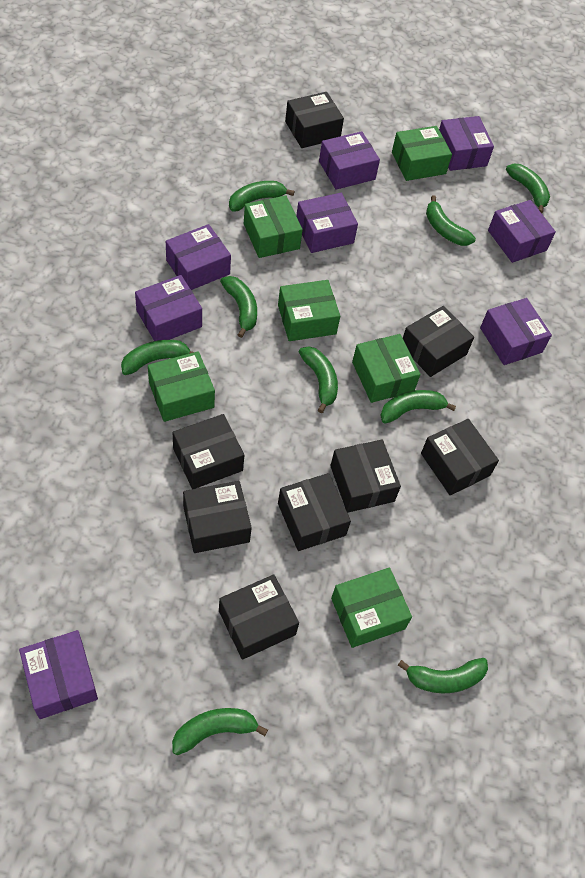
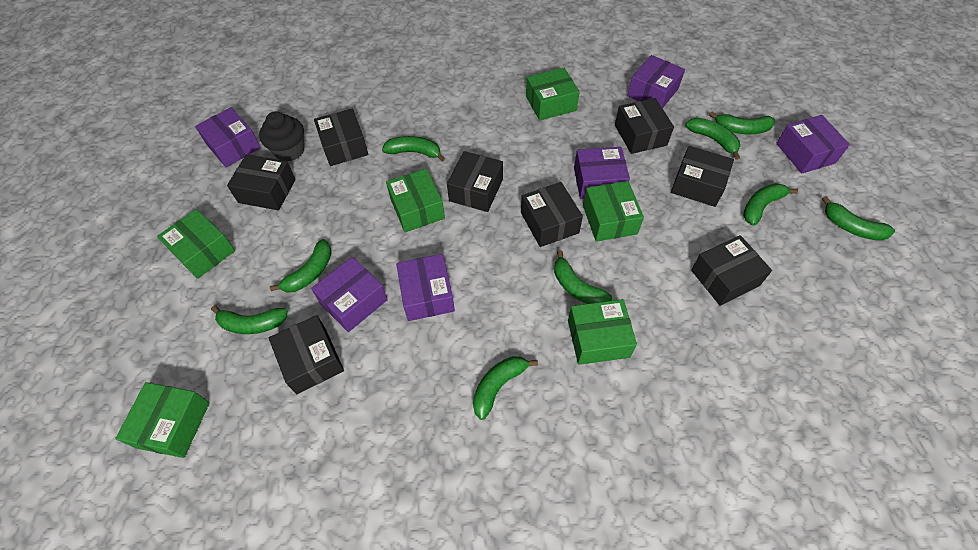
black cupcake: 0 -> 1
purple box: 8 -> 6

